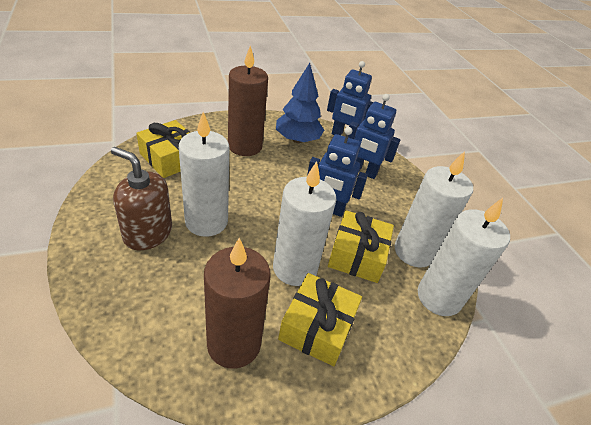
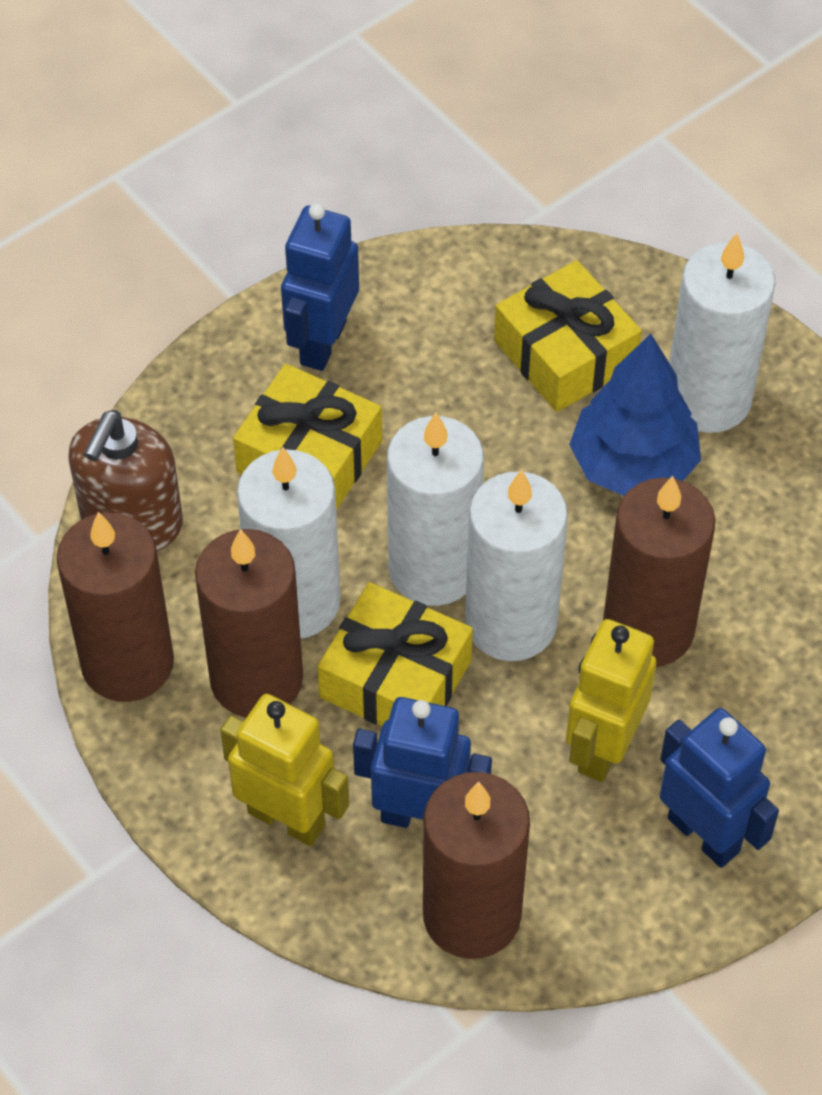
brown candle: 2 -> 4
yellow robot: 0 -> 2

